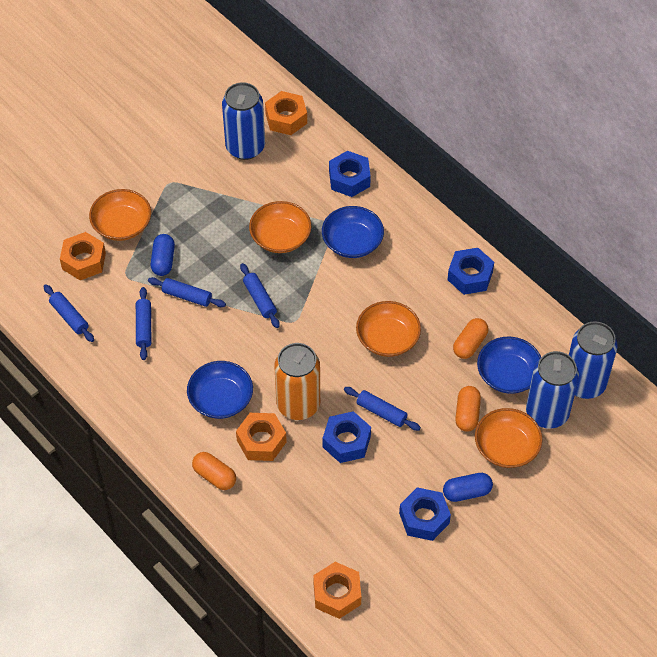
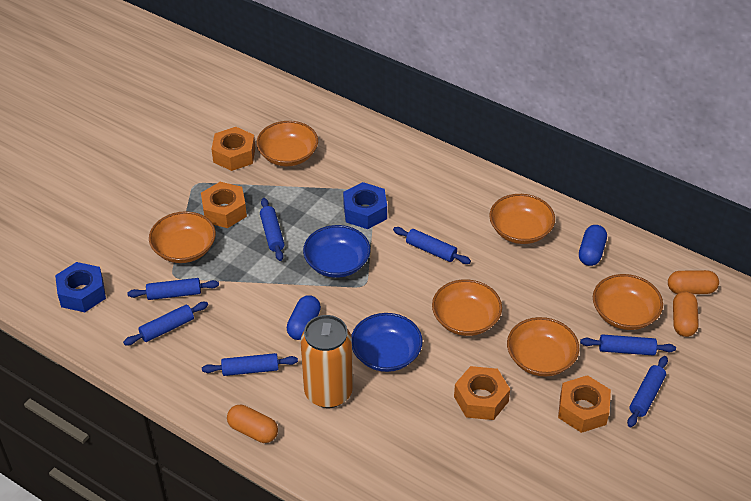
blue bowl: 3 -> 2
blue can: 3 -> 0
blue nut: 4 -> 2
blue rolling pin: 5 -> 7
orange bowl: 4 -> 6

